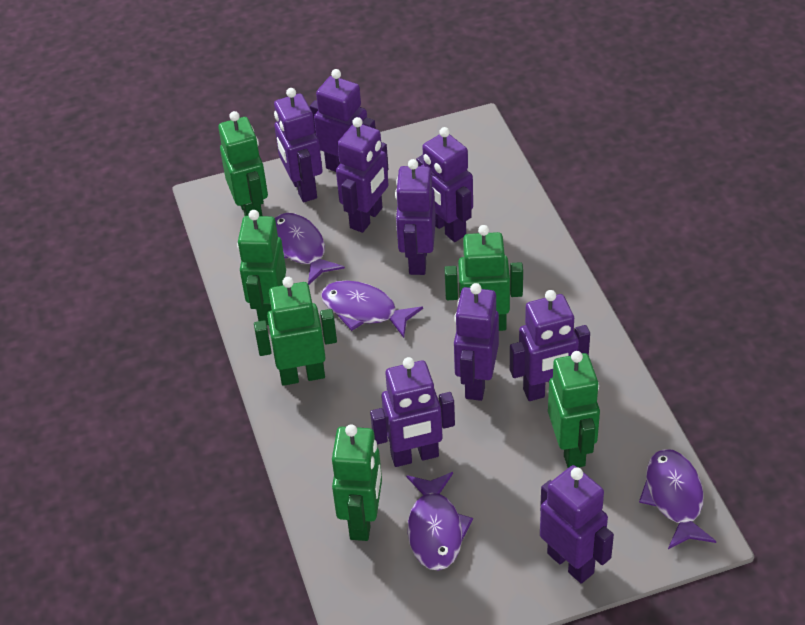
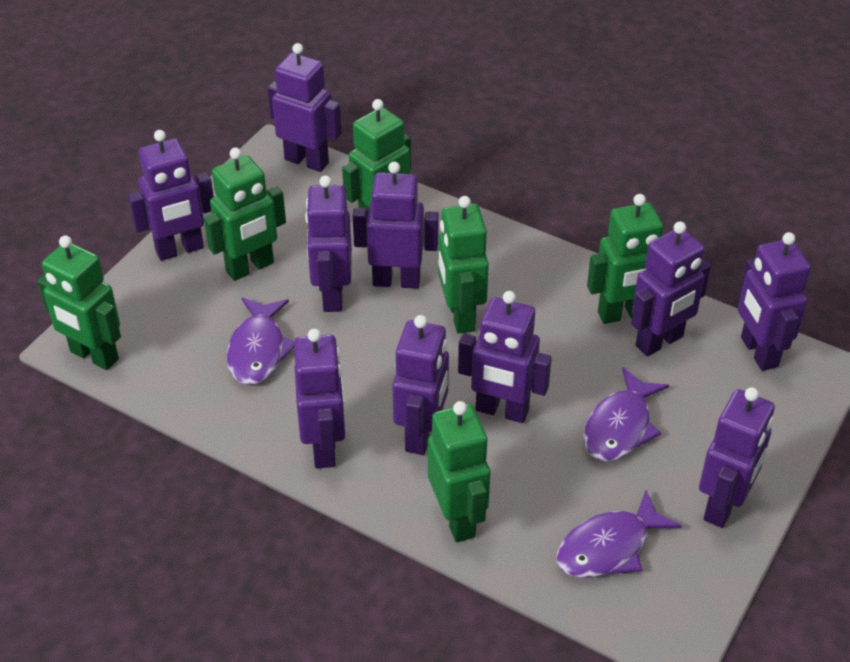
purple fish: 4 -> 3
purple robot: 9 -> 10

